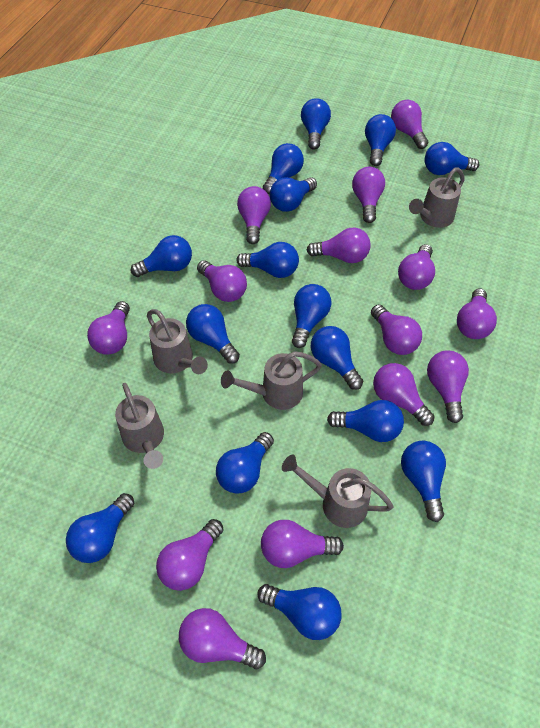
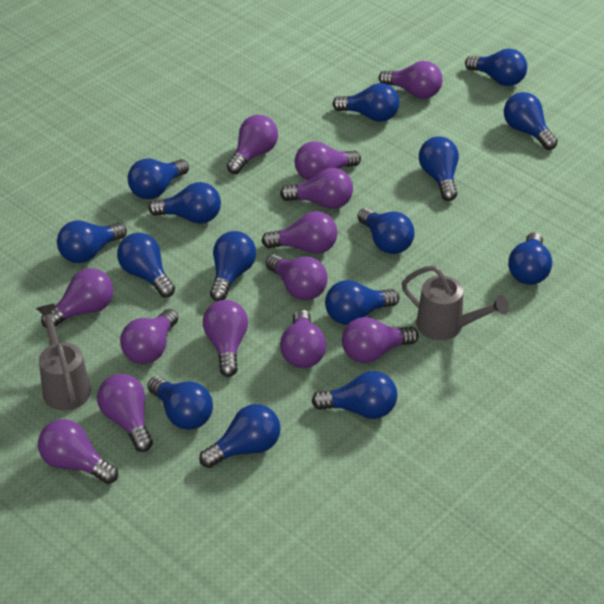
grey watering can: 5 -> 2
purple light bulb: 14 -> 13

